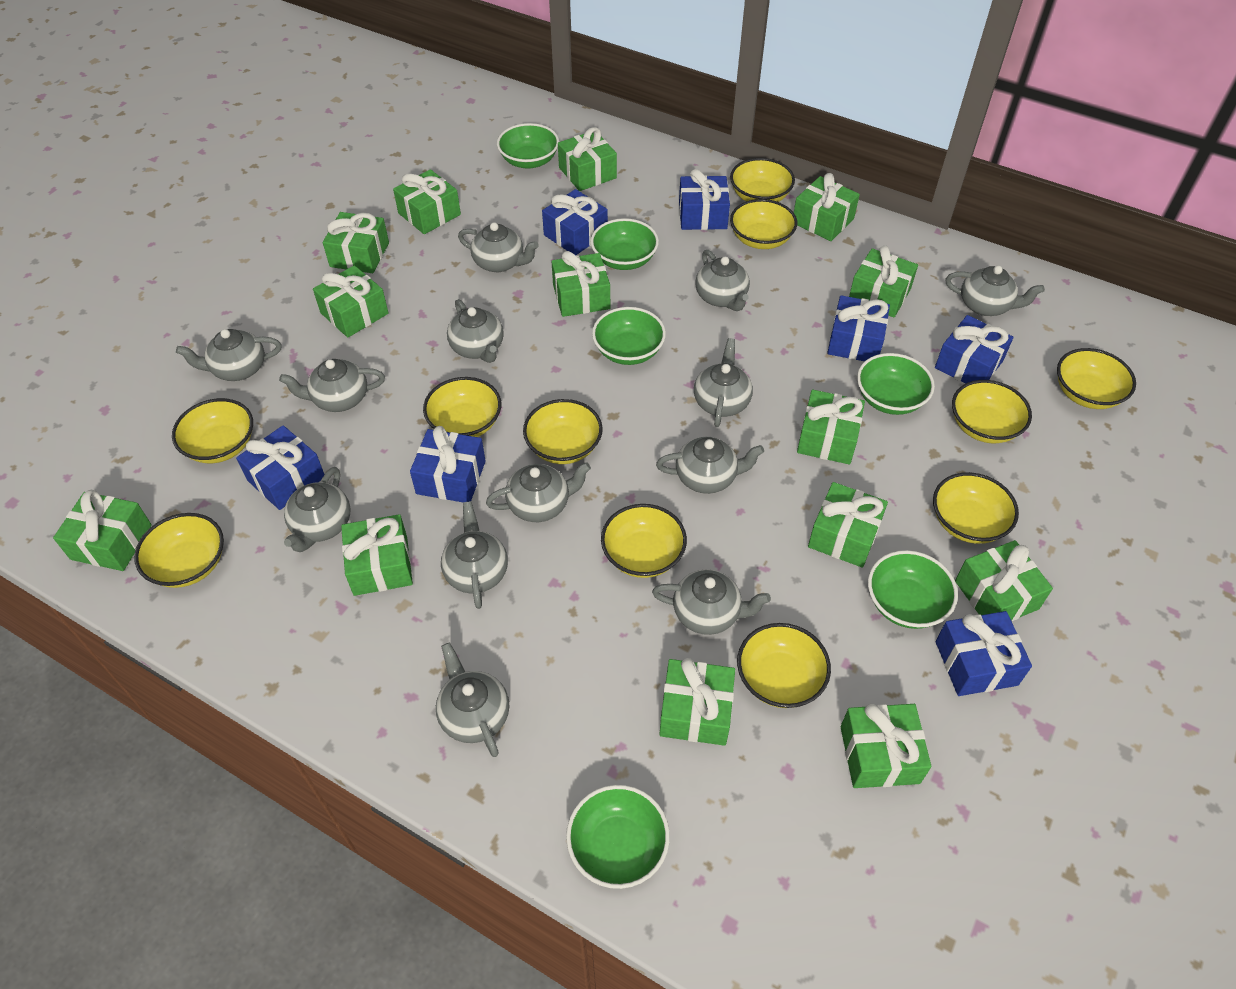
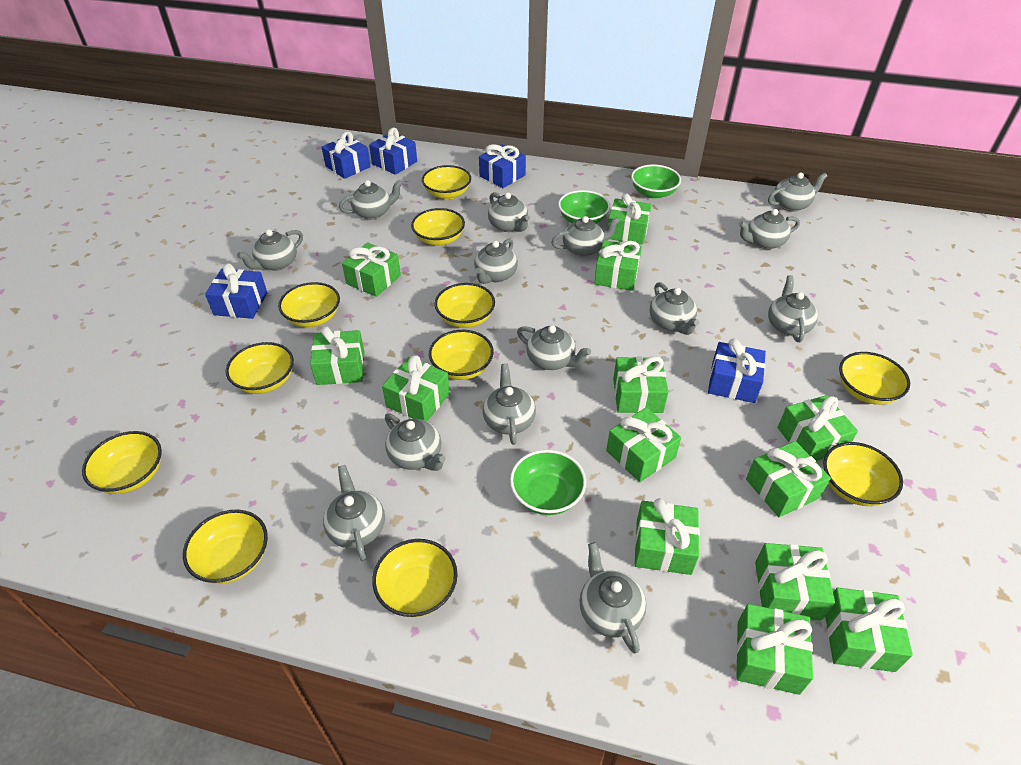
blue gift: 7 -> 5
green bowl: 6 -> 3
green gift: 14 -> 13
grey teapot: 13 -> 14

